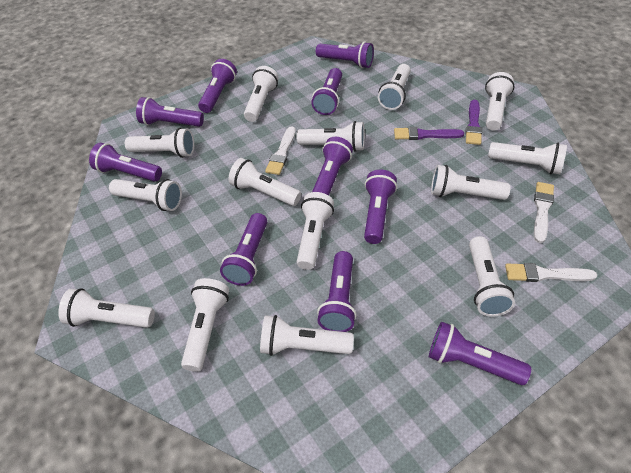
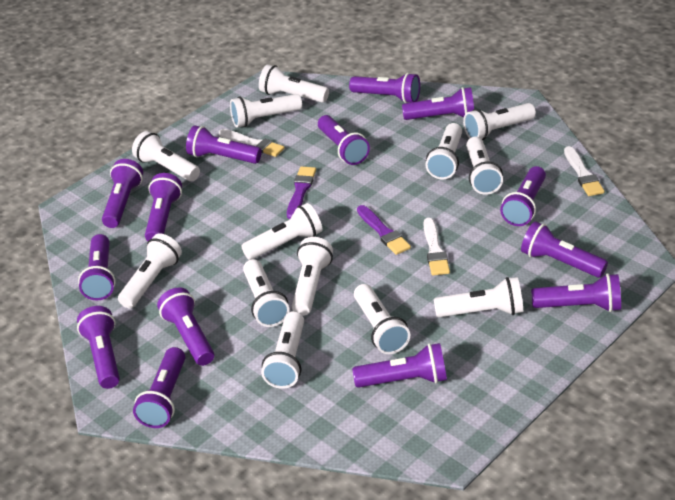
purple flashlight: 10 -> 14
white flashlight: 14 -> 13

